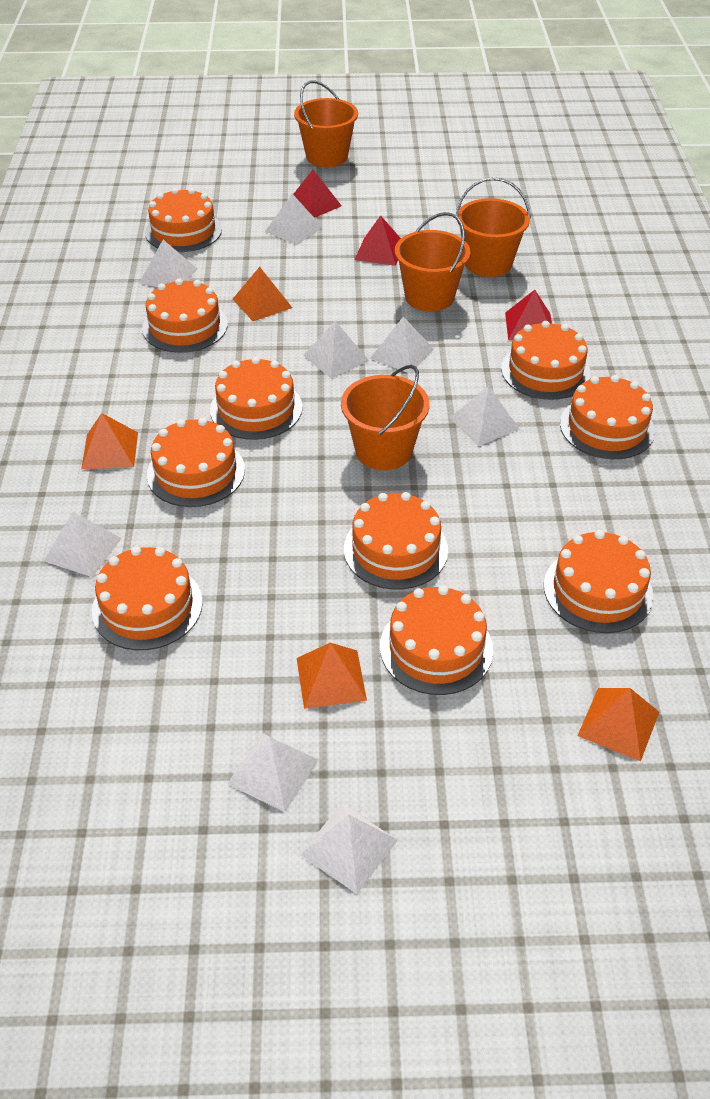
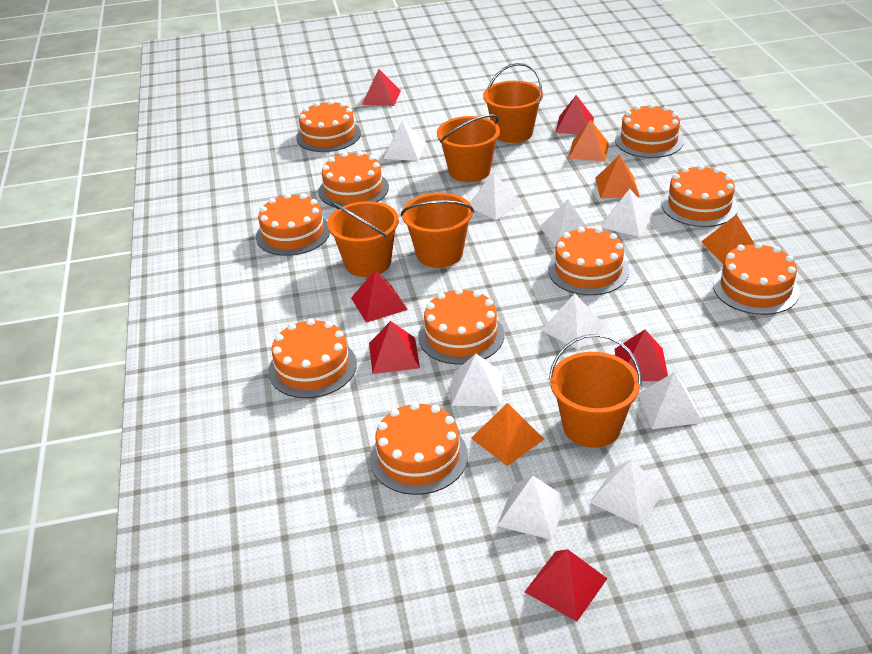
orange bucket: 4 -> 5
red pyramid: 3 -> 6
white pyramid: 8 -> 9

